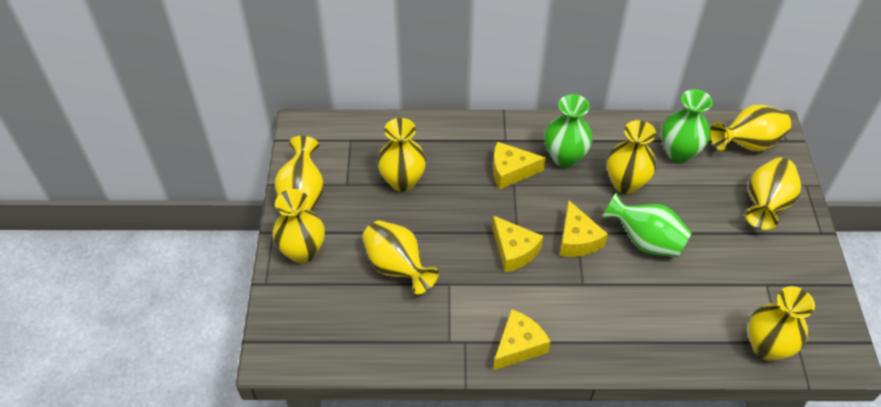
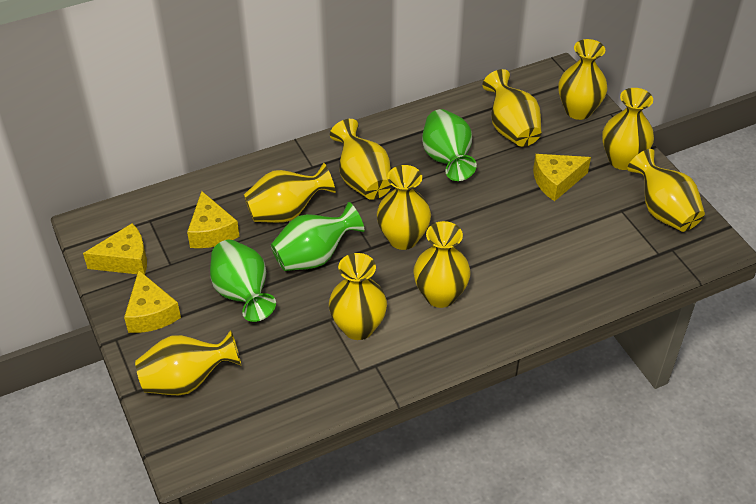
yellow vase: 8 -> 10

